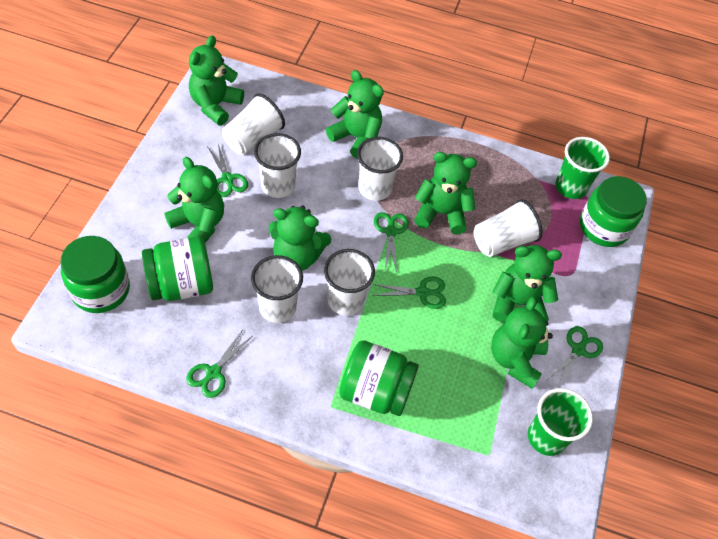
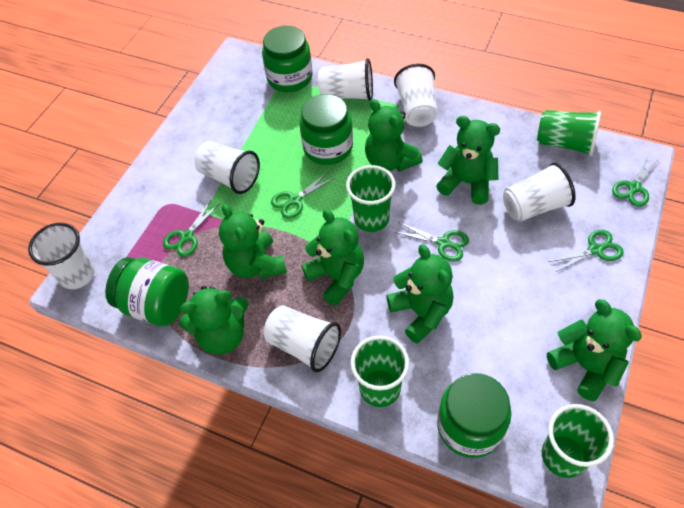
green cup: 2 -> 4

